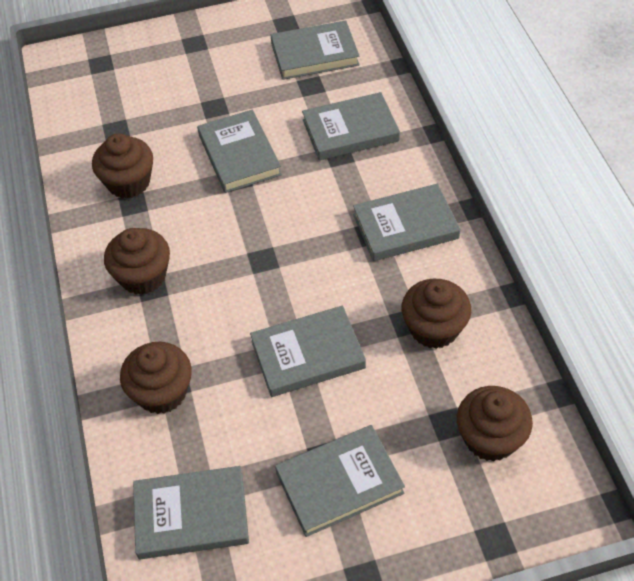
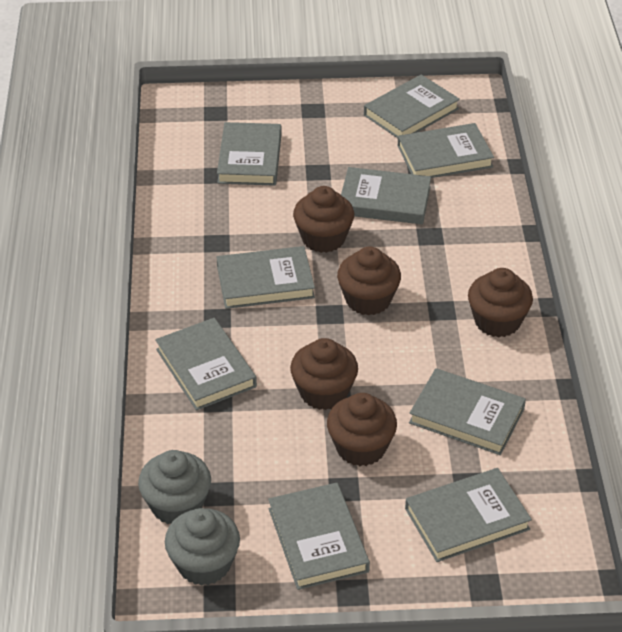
grey book: 7 -> 9
grey cupcake: 0 -> 2

